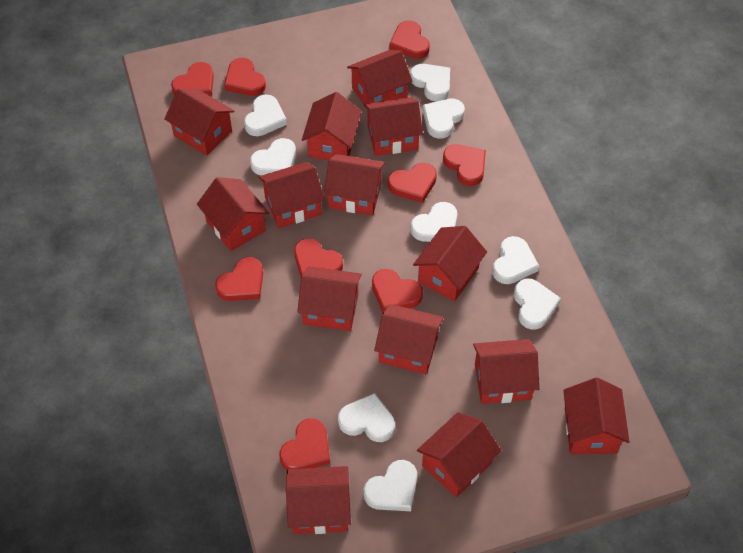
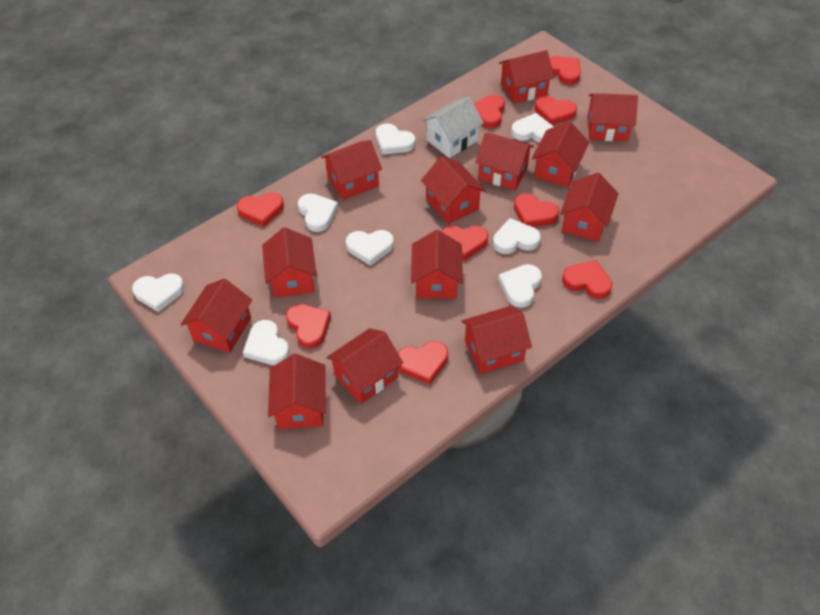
red house: 14 -> 13
white heart: 9 -> 8
white house: 0 -> 1

